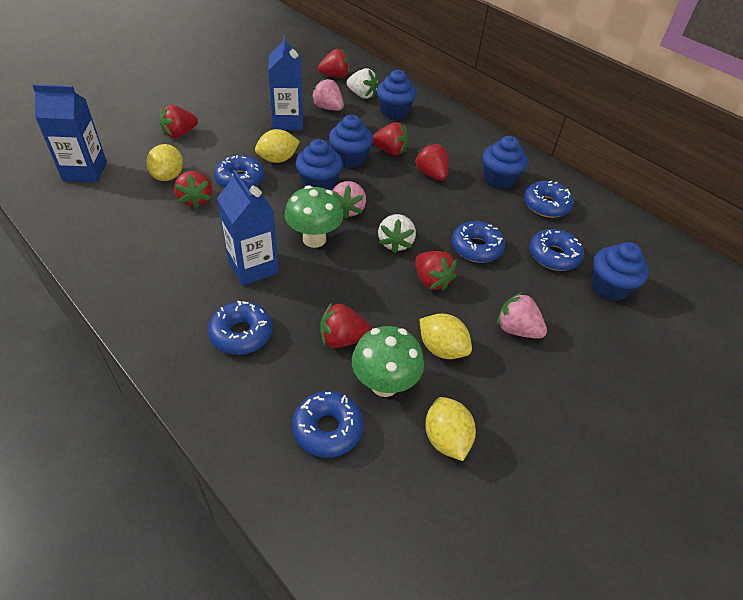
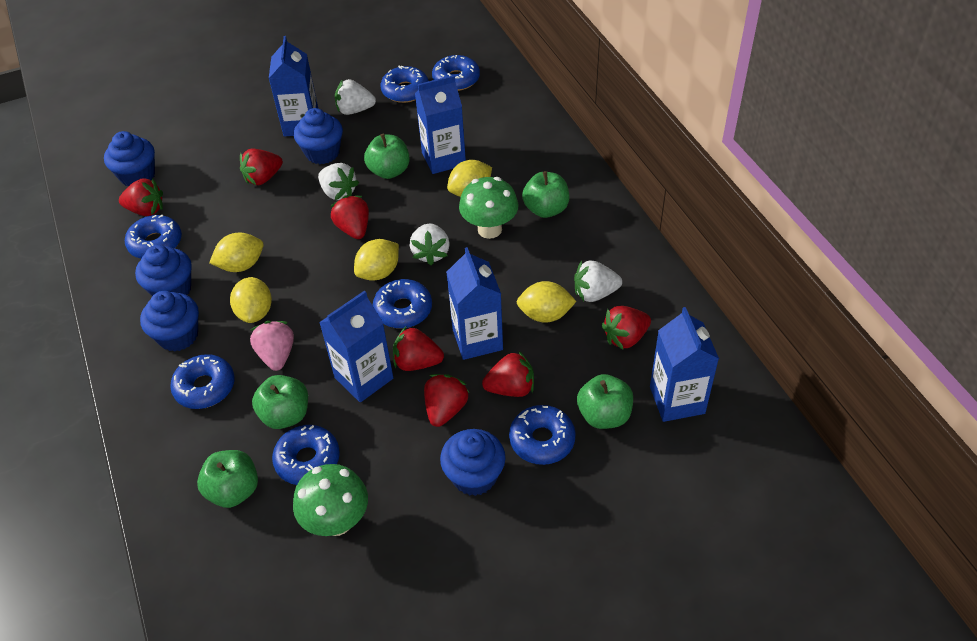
blue carton: 3 -> 5
blue donut: 6 -> 7
green apple: 0 -> 5
pink strawberry: 3 -> 1
white strawberry: 2 -> 4
yellow lemon: 4 -> 5

